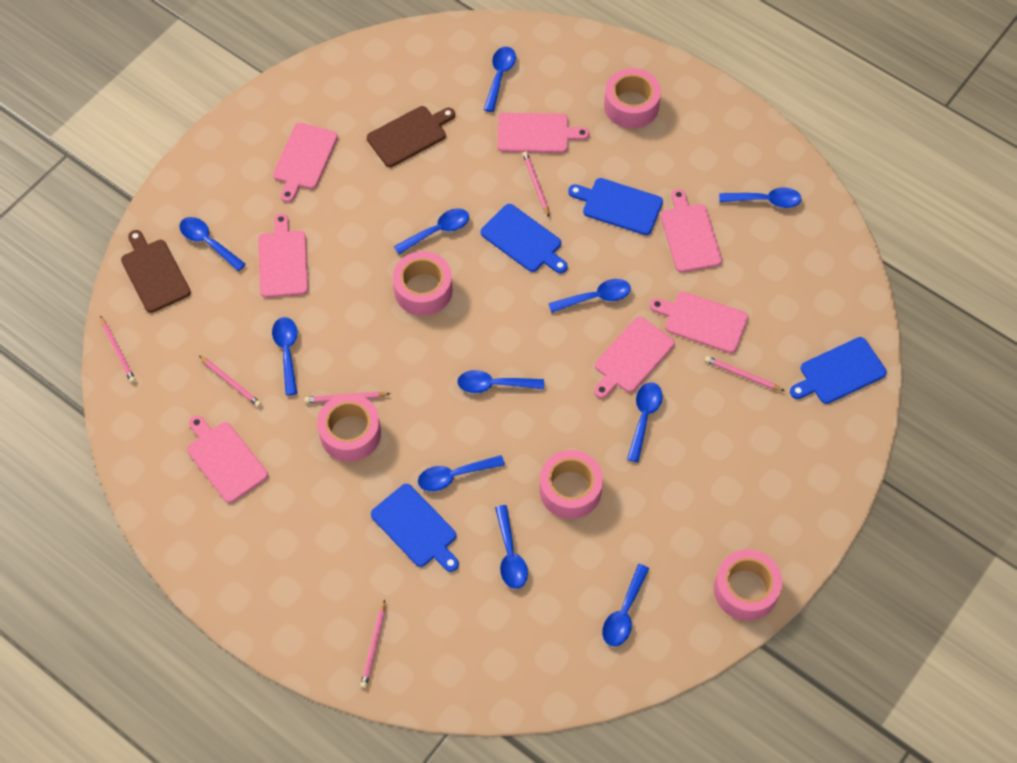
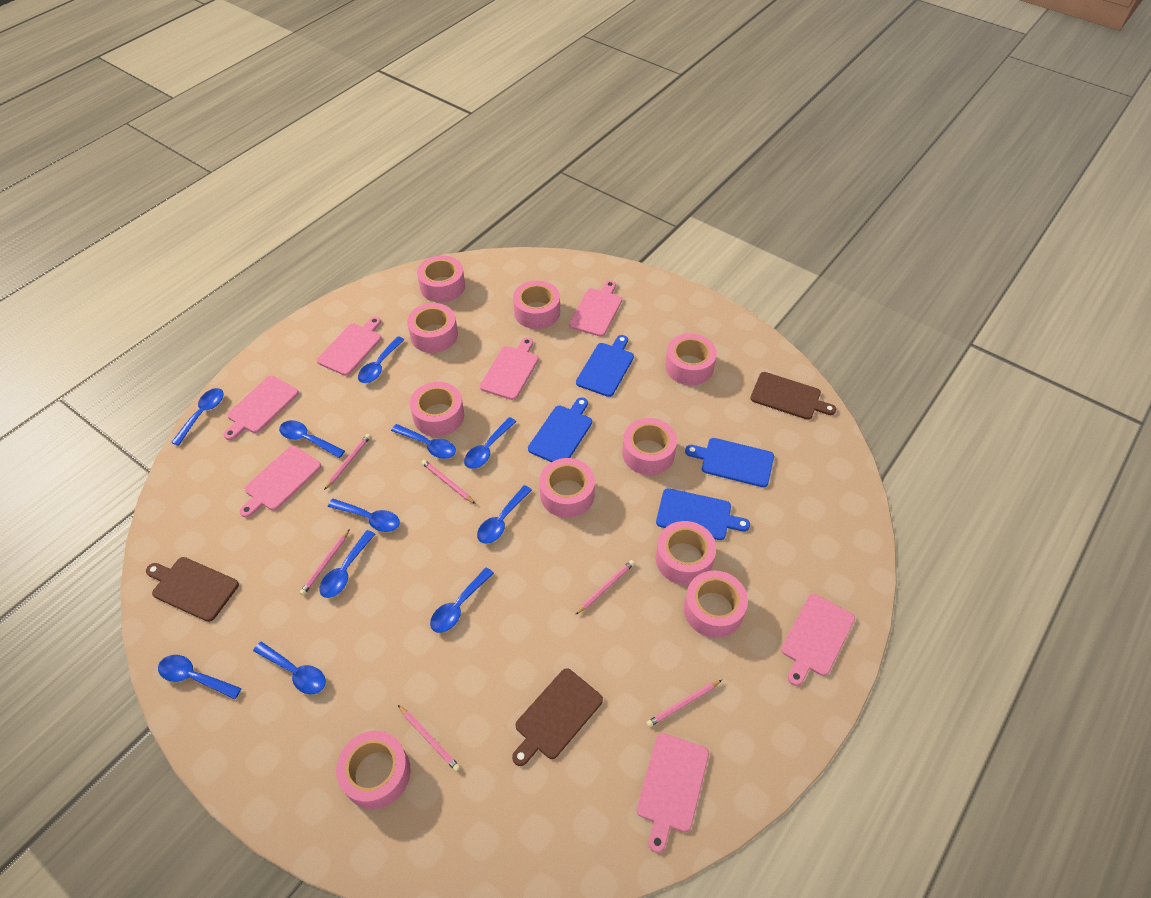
brown cutting board: 2 -> 3
pink tape: 5 -> 10

